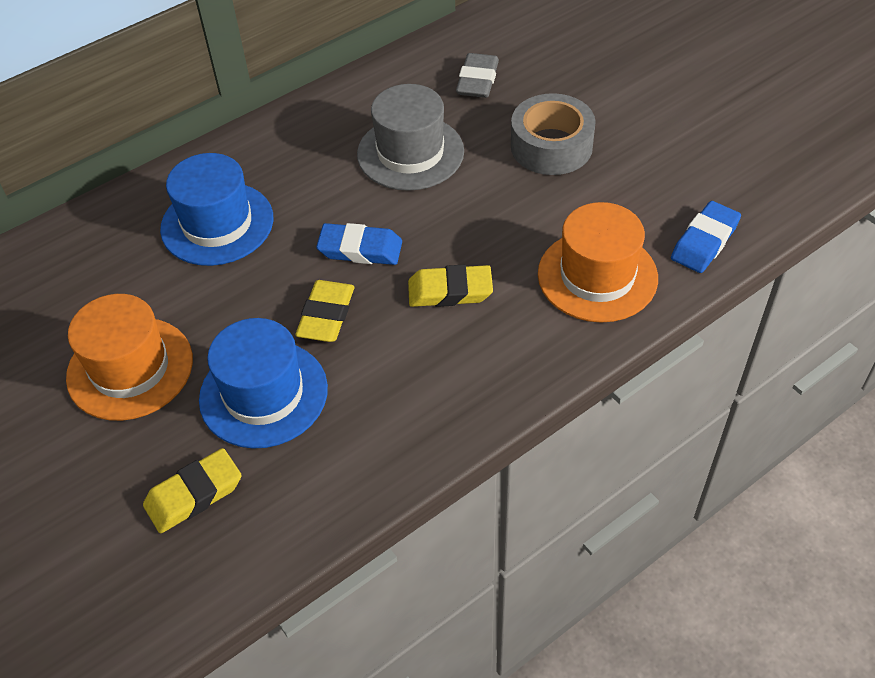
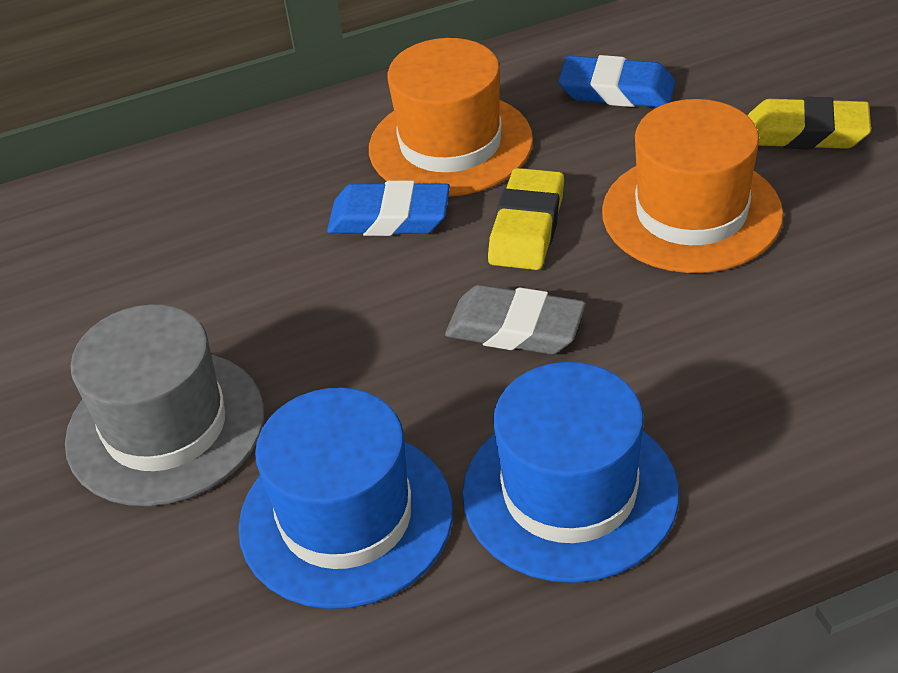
grey tape: 1 -> 0
yellow eraser: 3 -> 2

